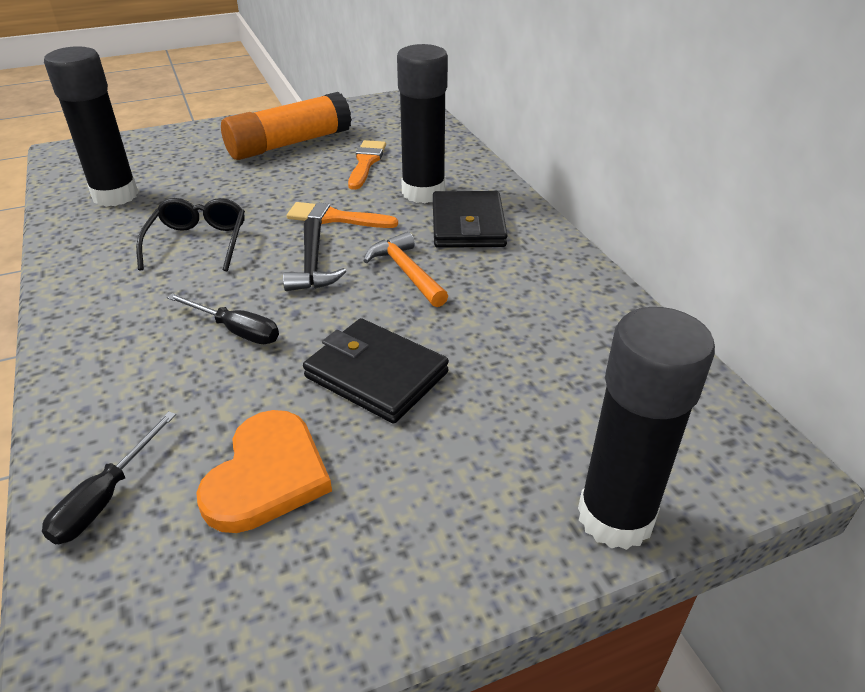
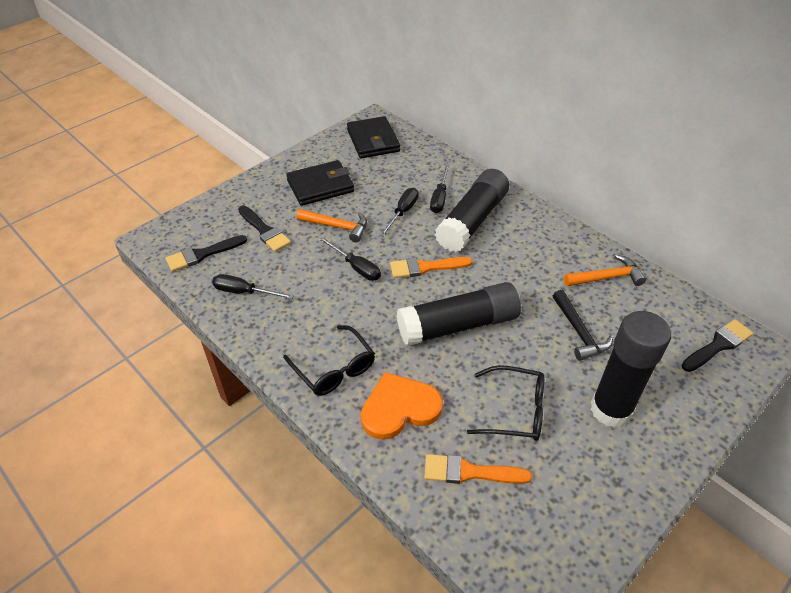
black brush: 0 -> 3
black glasses: 1 -> 2
black screwdriver: 2 -> 4
orange glue stick: 1 -> 0
orange hammer: 1 -> 2

